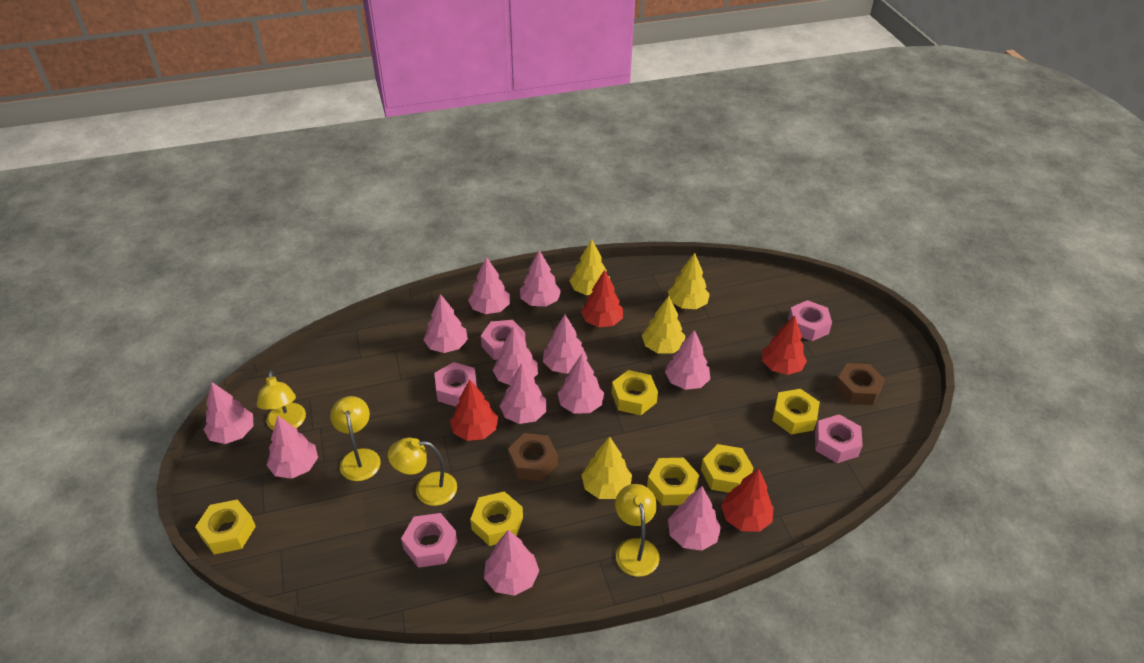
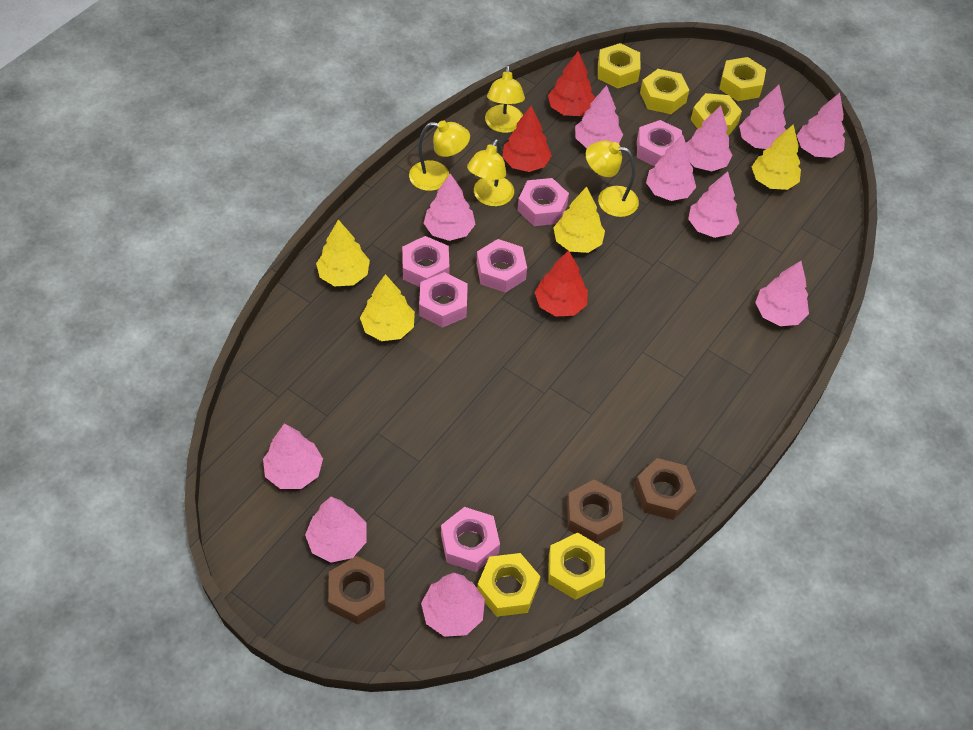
brown nut: 2 -> 3
pink nut: 5 -> 6
pink tree: 12 -> 11
red tree: 4 -> 3

